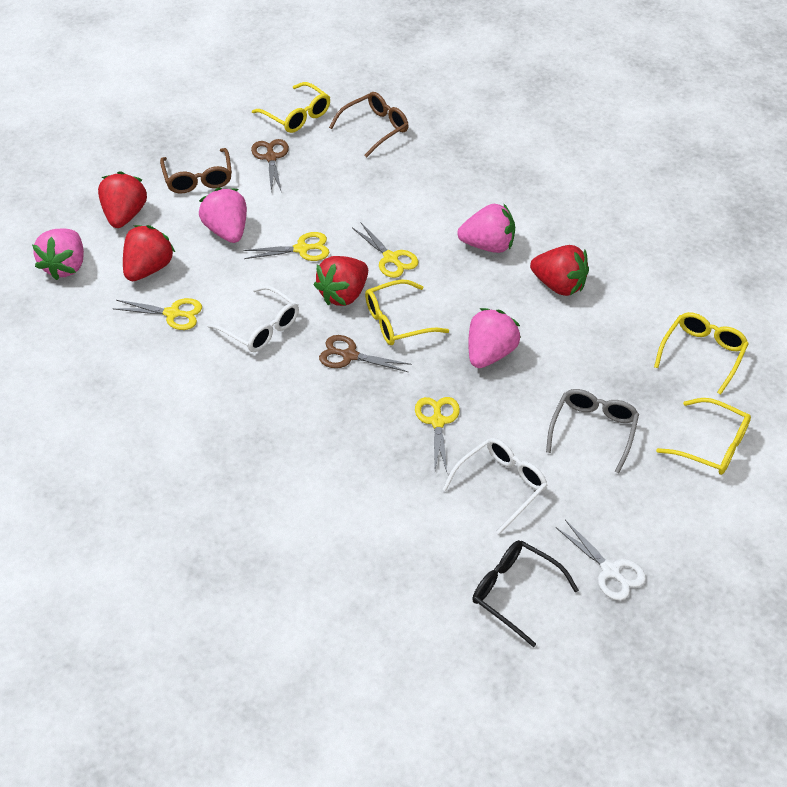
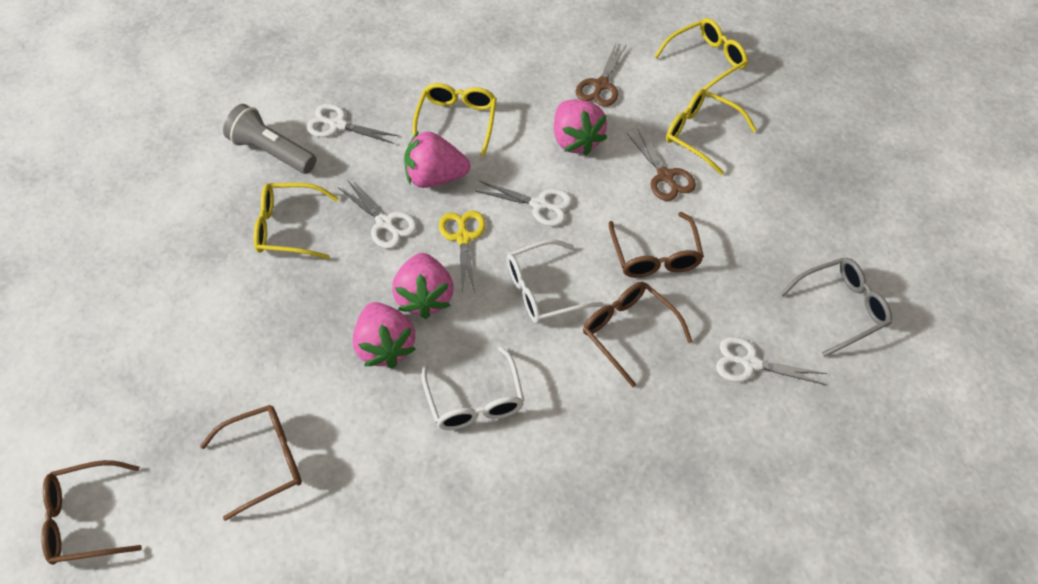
black glasses: 1 -> 0
brown glasses: 2 -> 4
grey flashlight: 0 -> 1
red strawberry: 4 -> 0
white scissors: 1 -> 4
yellow scissors: 4 -> 1

